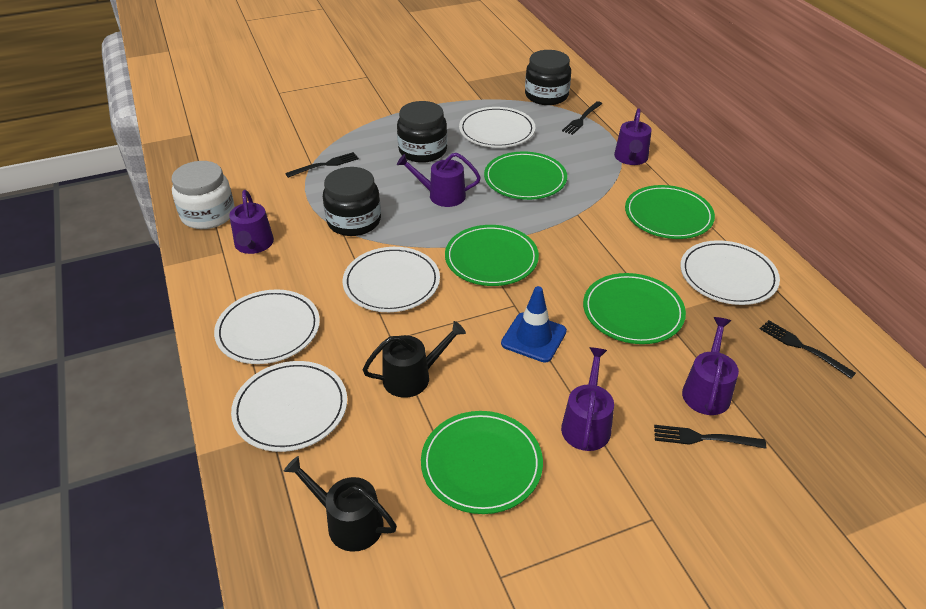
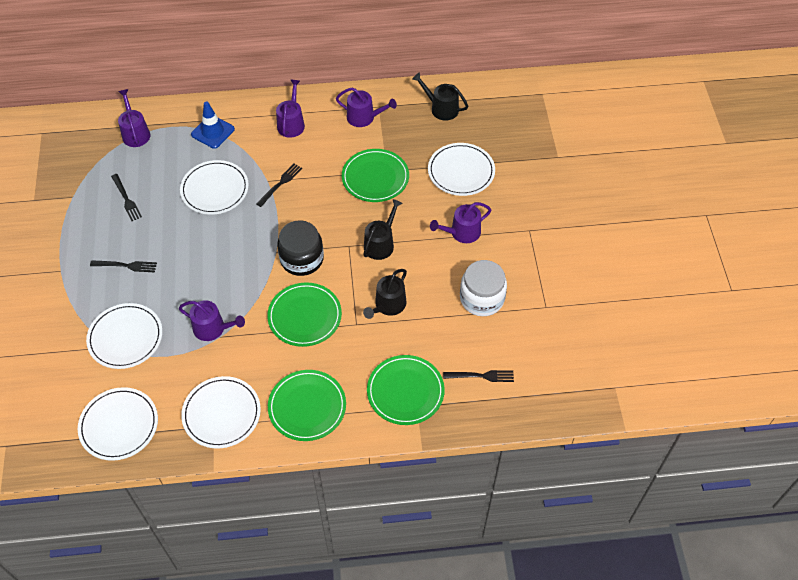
black jar: 3 -> 1
black watering can: 2 -> 3
green plate: 5 -> 4

